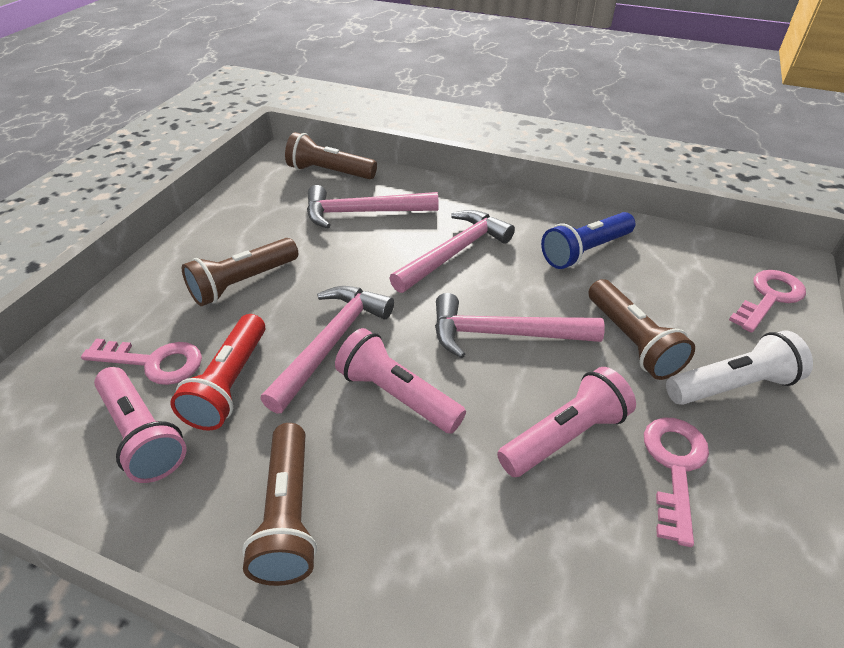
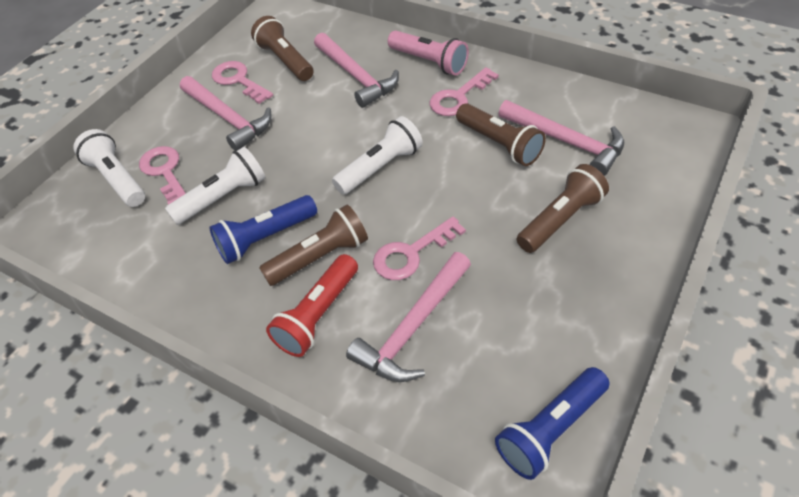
blue flashlight: 1 -> 2
pink flashlight: 3 -> 1
pink key: 3 -> 4
white flashlight: 1 -> 3

